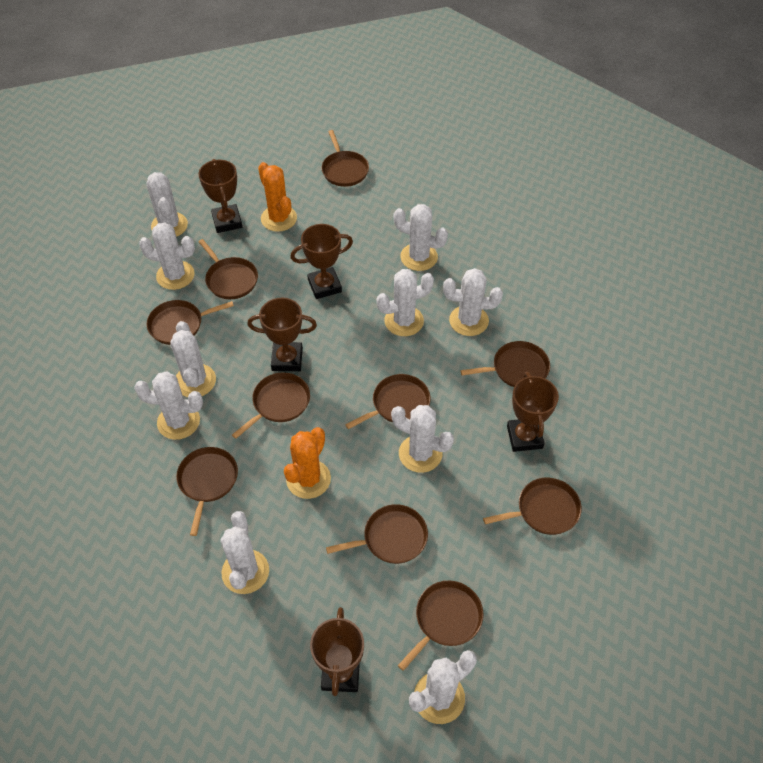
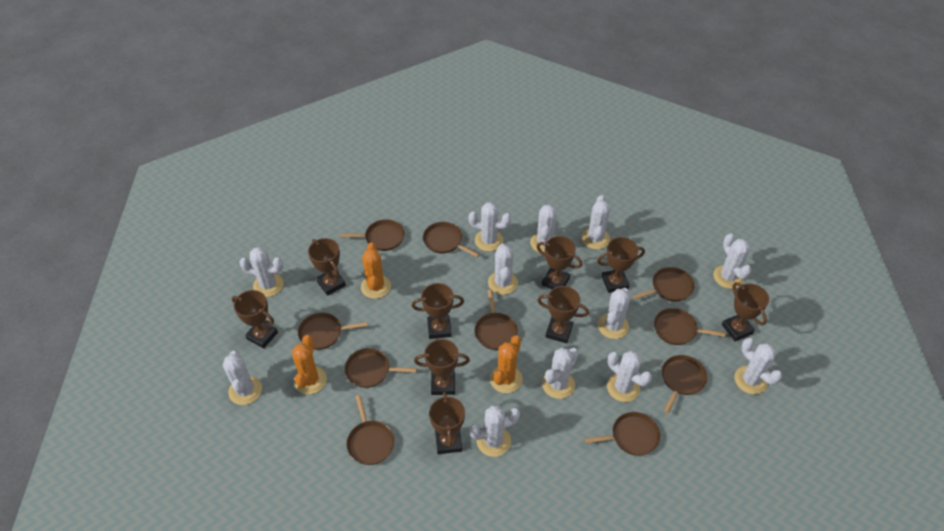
brown trophy: 5 -> 9
orange cactus: 2 -> 3
white cactus: 10 -> 12

